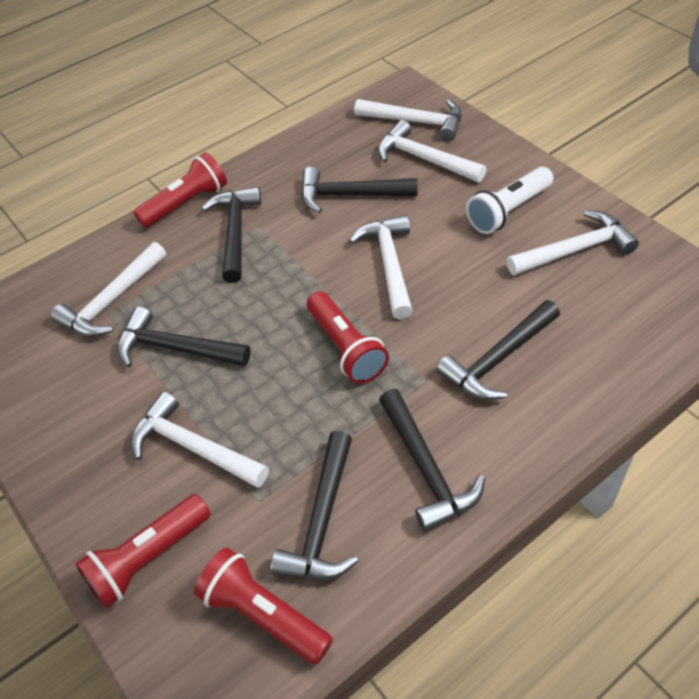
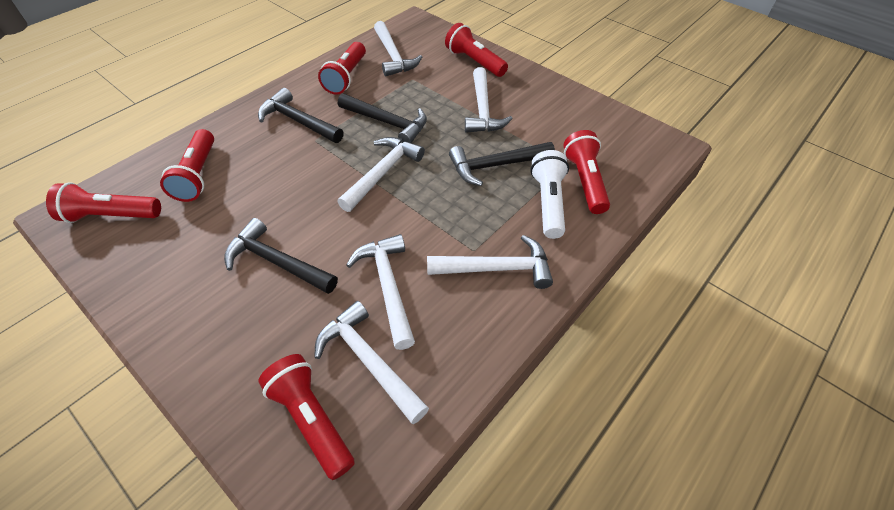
black hammer: 6 -> 4
red flashlight: 4 -> 6

